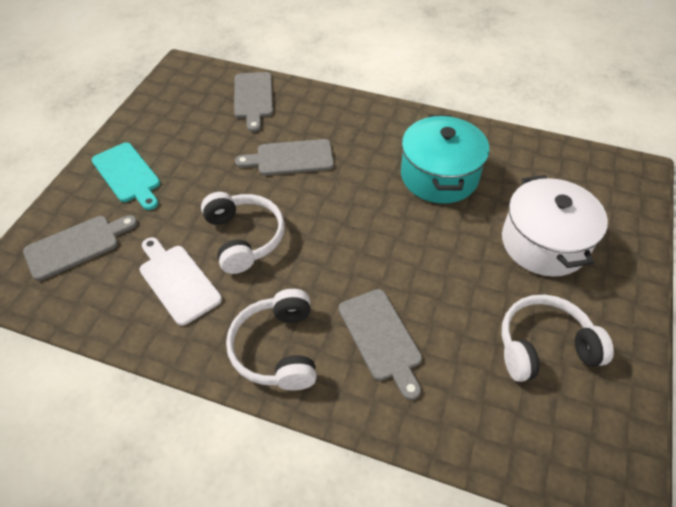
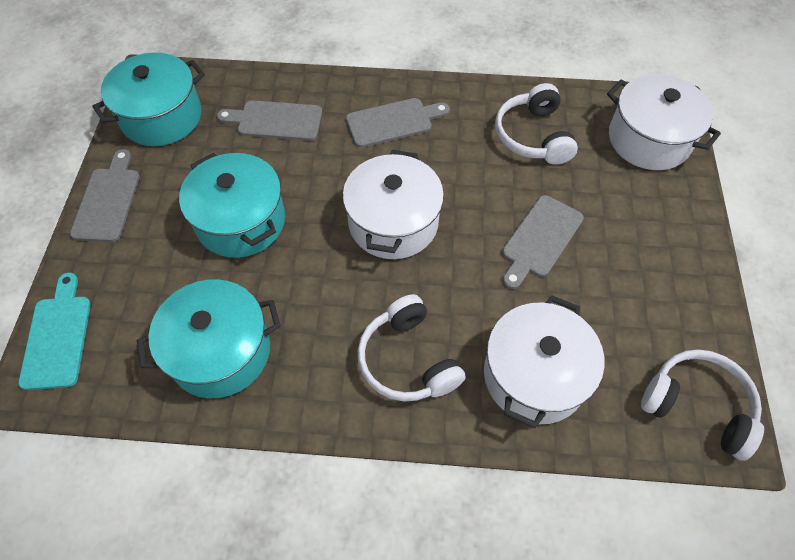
turquoise pot: 1 -> 3
white cutting board: 1 -> 0
white pot: 1 -> 3

